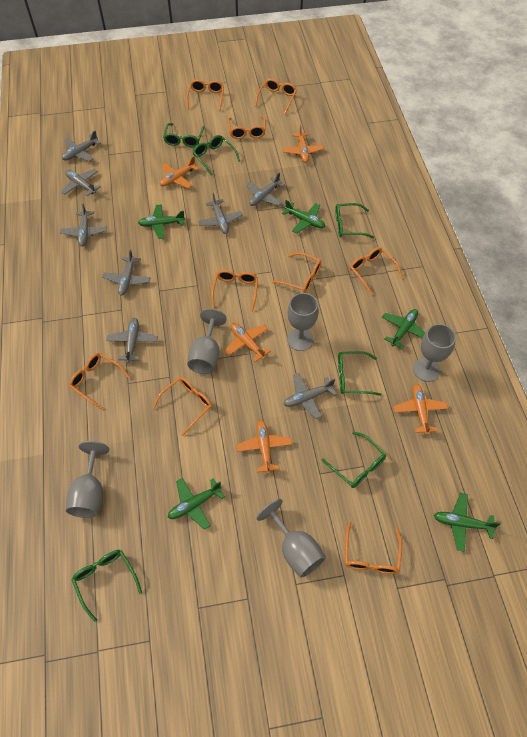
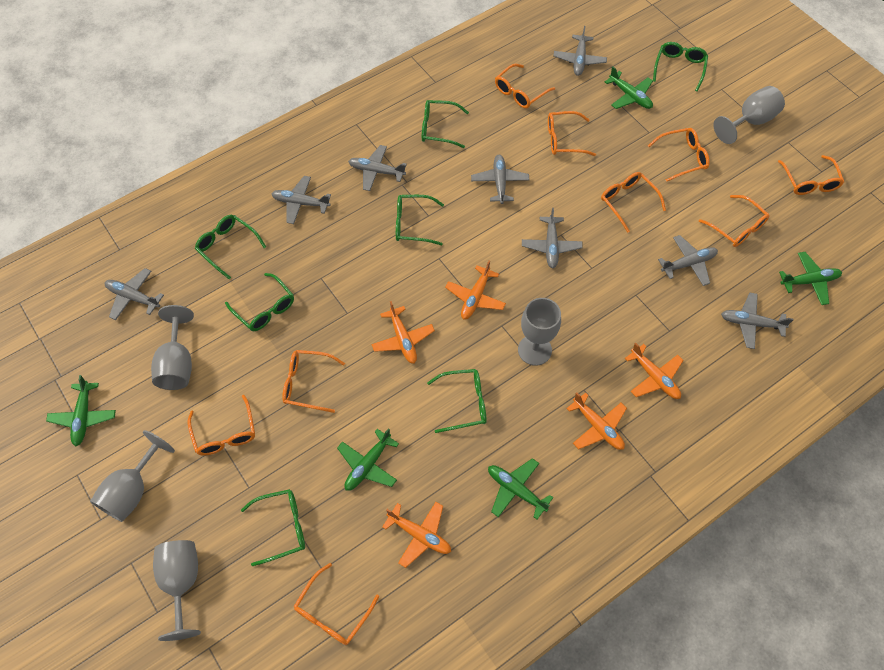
green glasses: 6 -> 7

